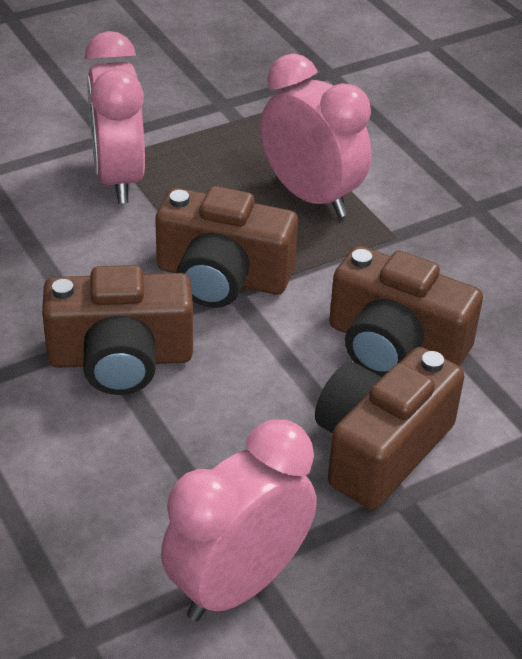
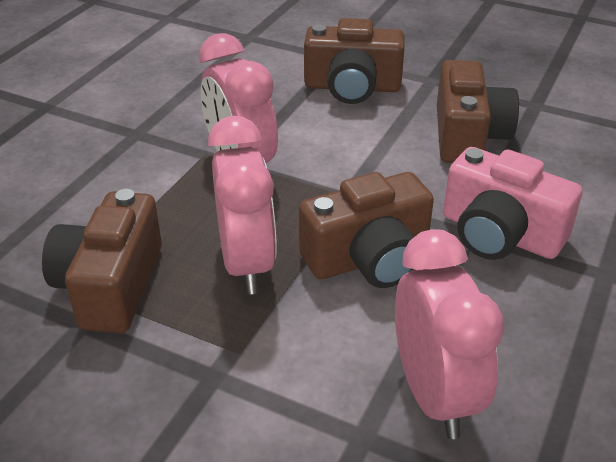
pink camera: 0 -> 1

